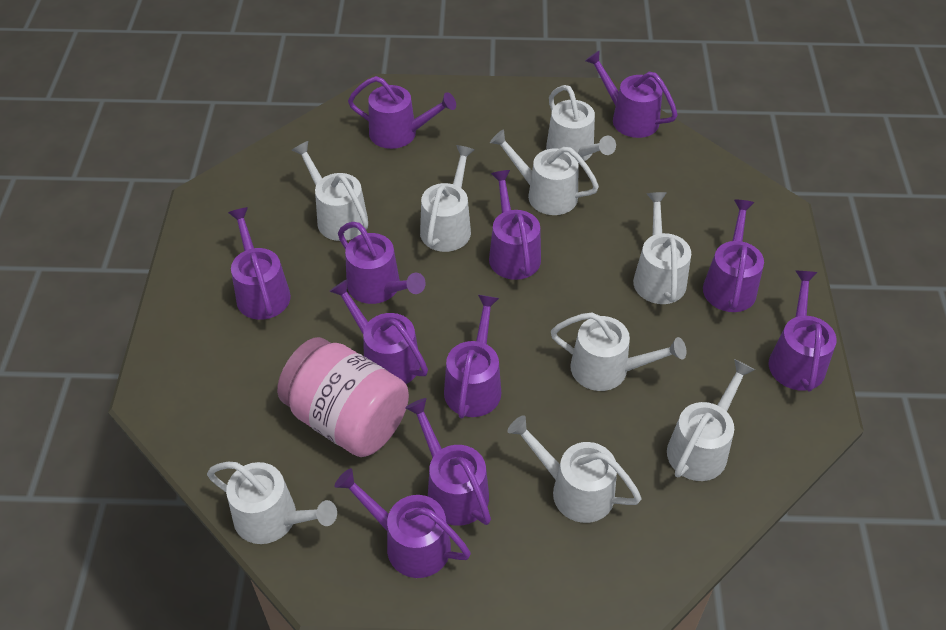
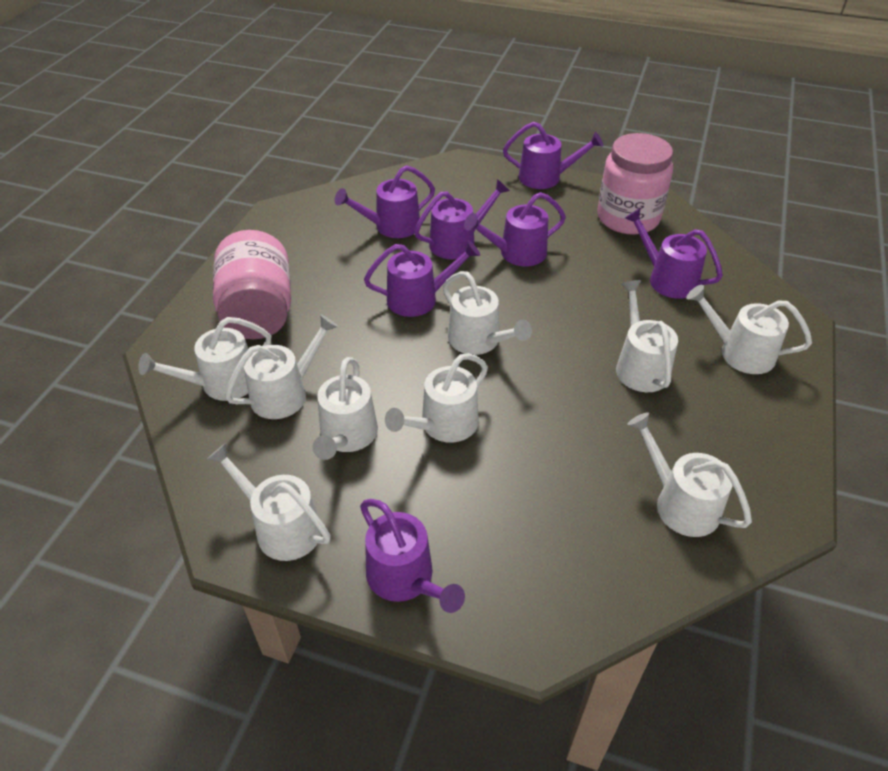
pink jar: 1 -> 2
purple watering can: 11 -> 7

